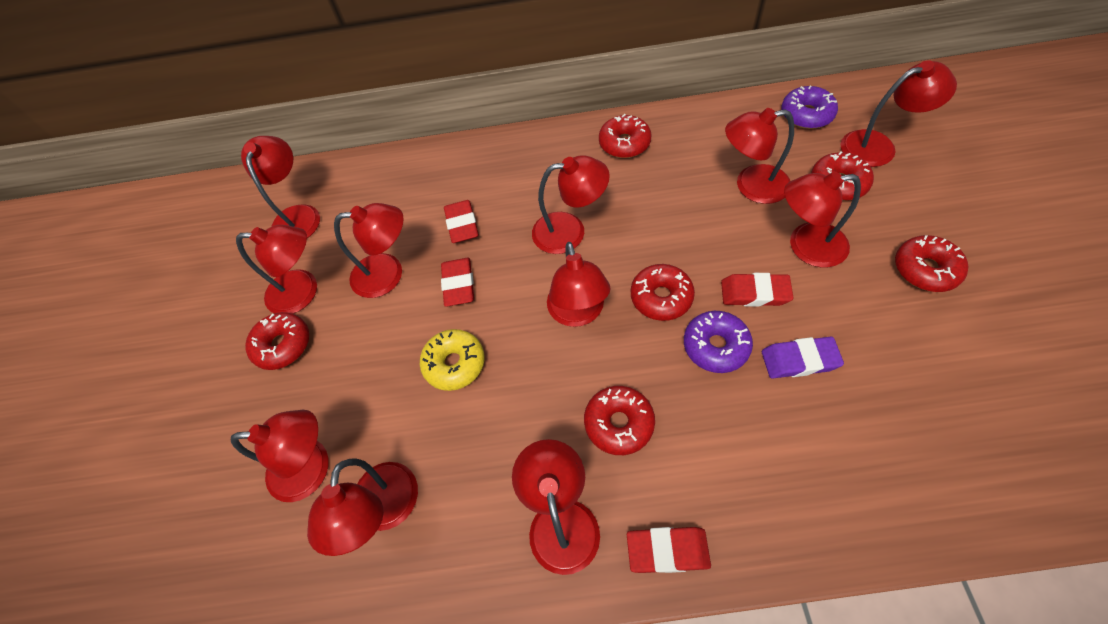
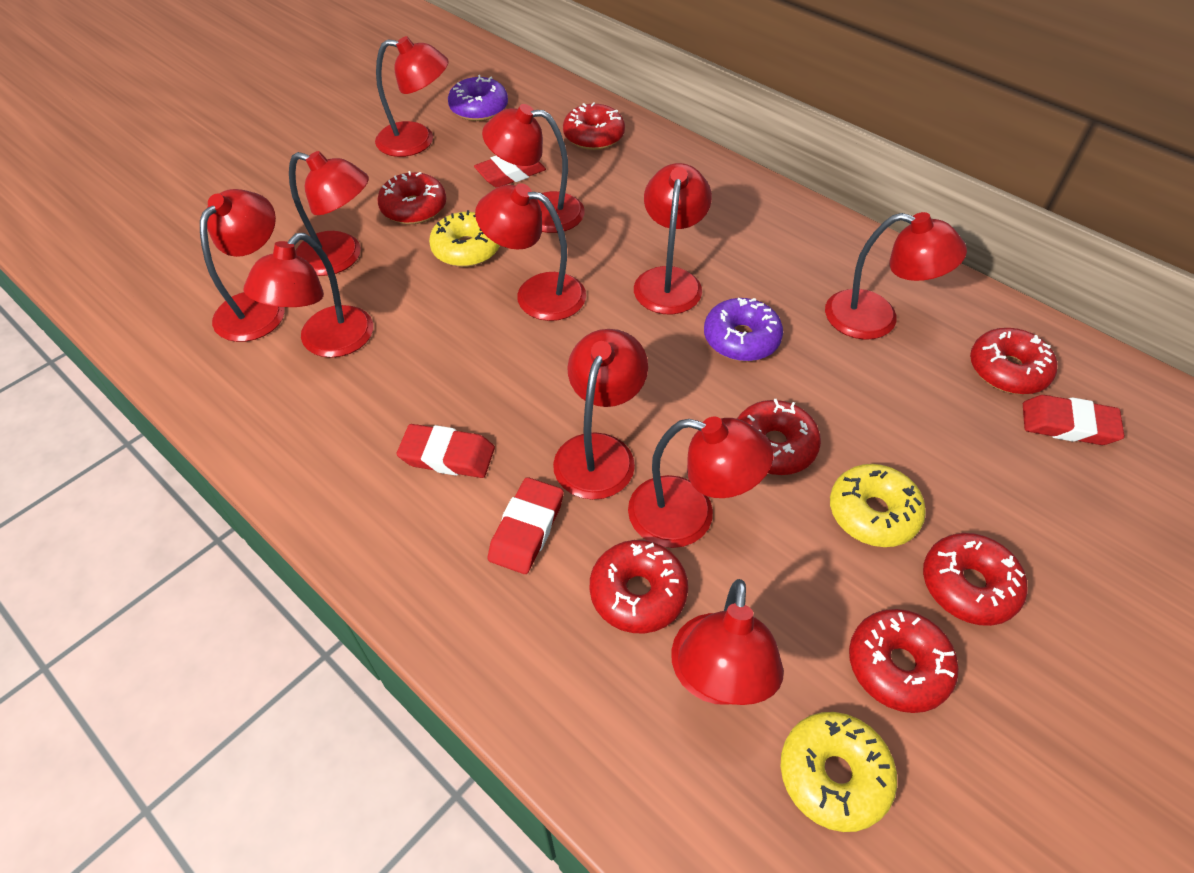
purple eraser: 1 -> 0
red donut: 6 -> 7
yellow donut: 1 -> 3

